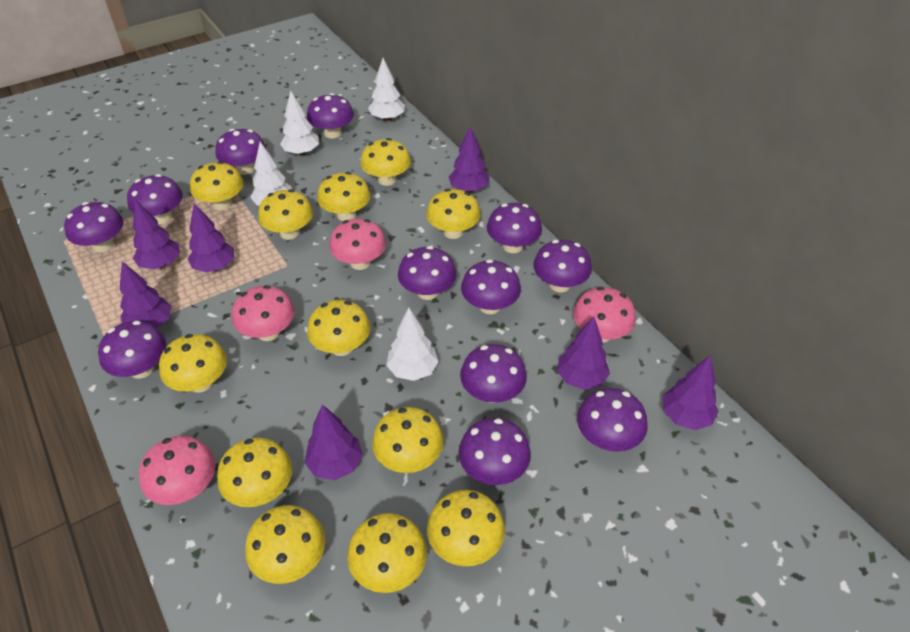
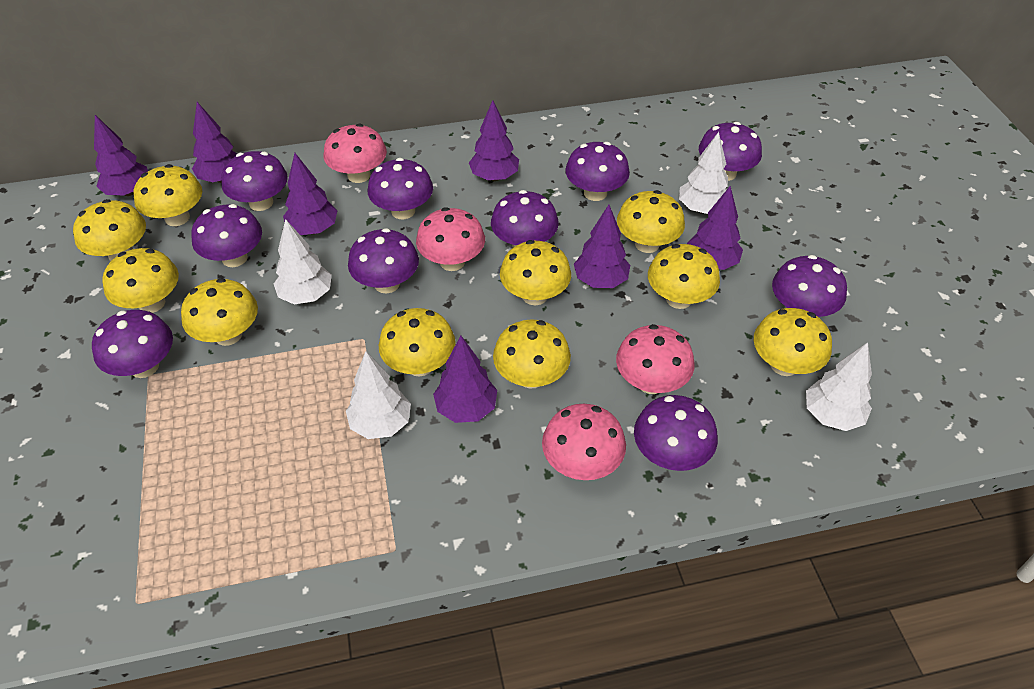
purple mushroom: 12 -> 10
yellow mushroom: 12 -> 10

